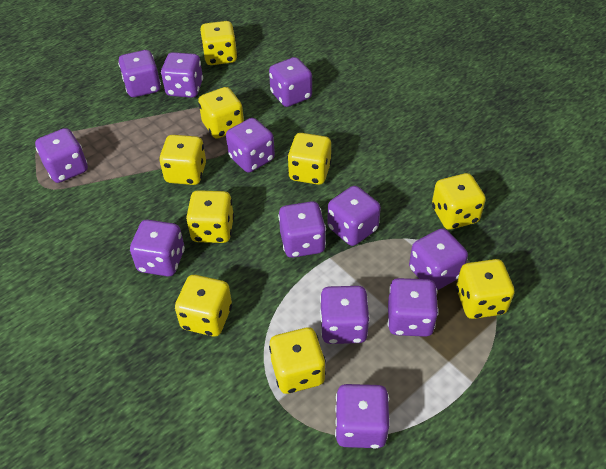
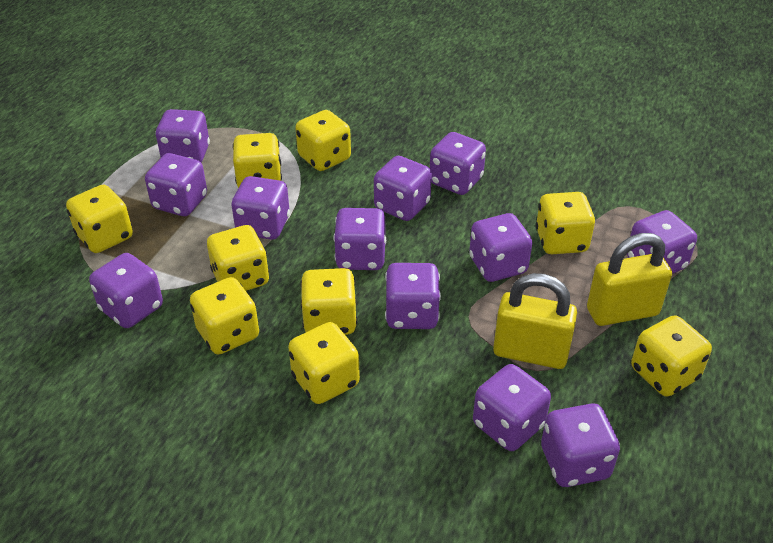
yellow padlock: 0 -> 2

